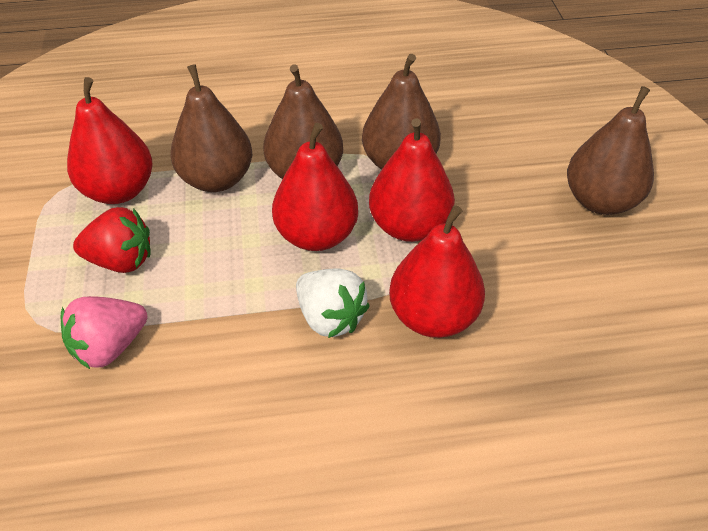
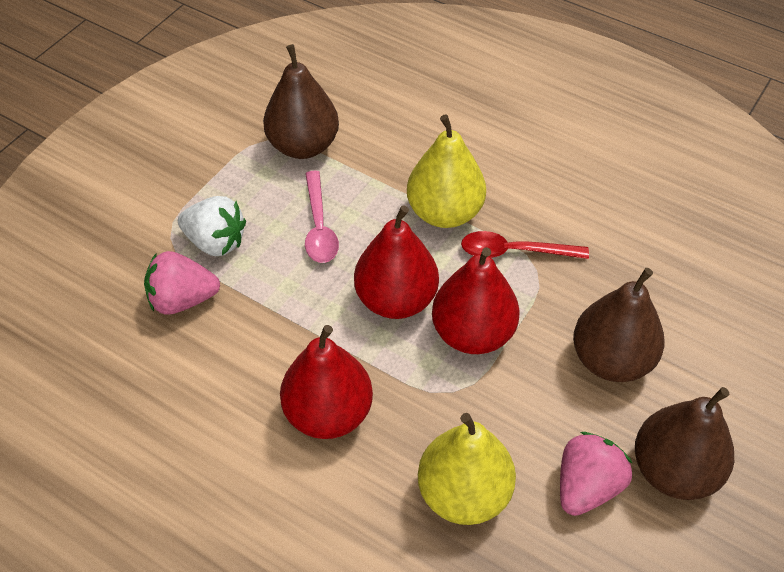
brown pear: 4 -> 3
pink spoon: 0 -> 1
pink strawberry: 1 -> 2
red pear: 4 -> 3
red spoon: 0 -> 1
red strawberry: 1 -> 0
yellow pear: 0 -> 2

